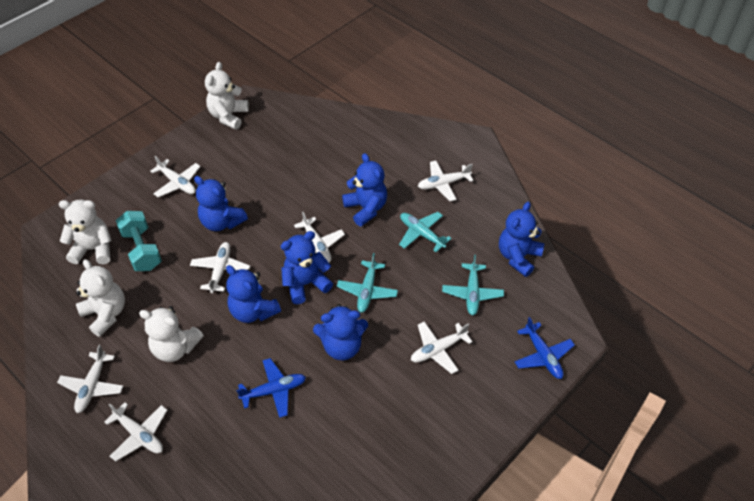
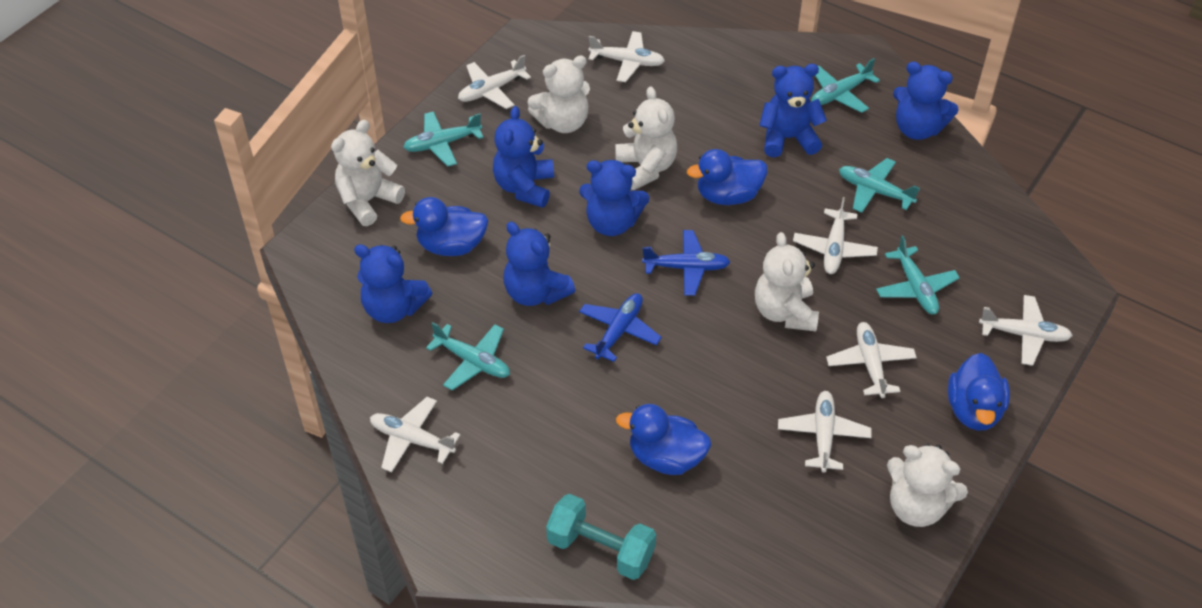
blue duck: 0 -> 4
turquoise plane: 3 -> 5
white teddy bear: 4 -> 5

